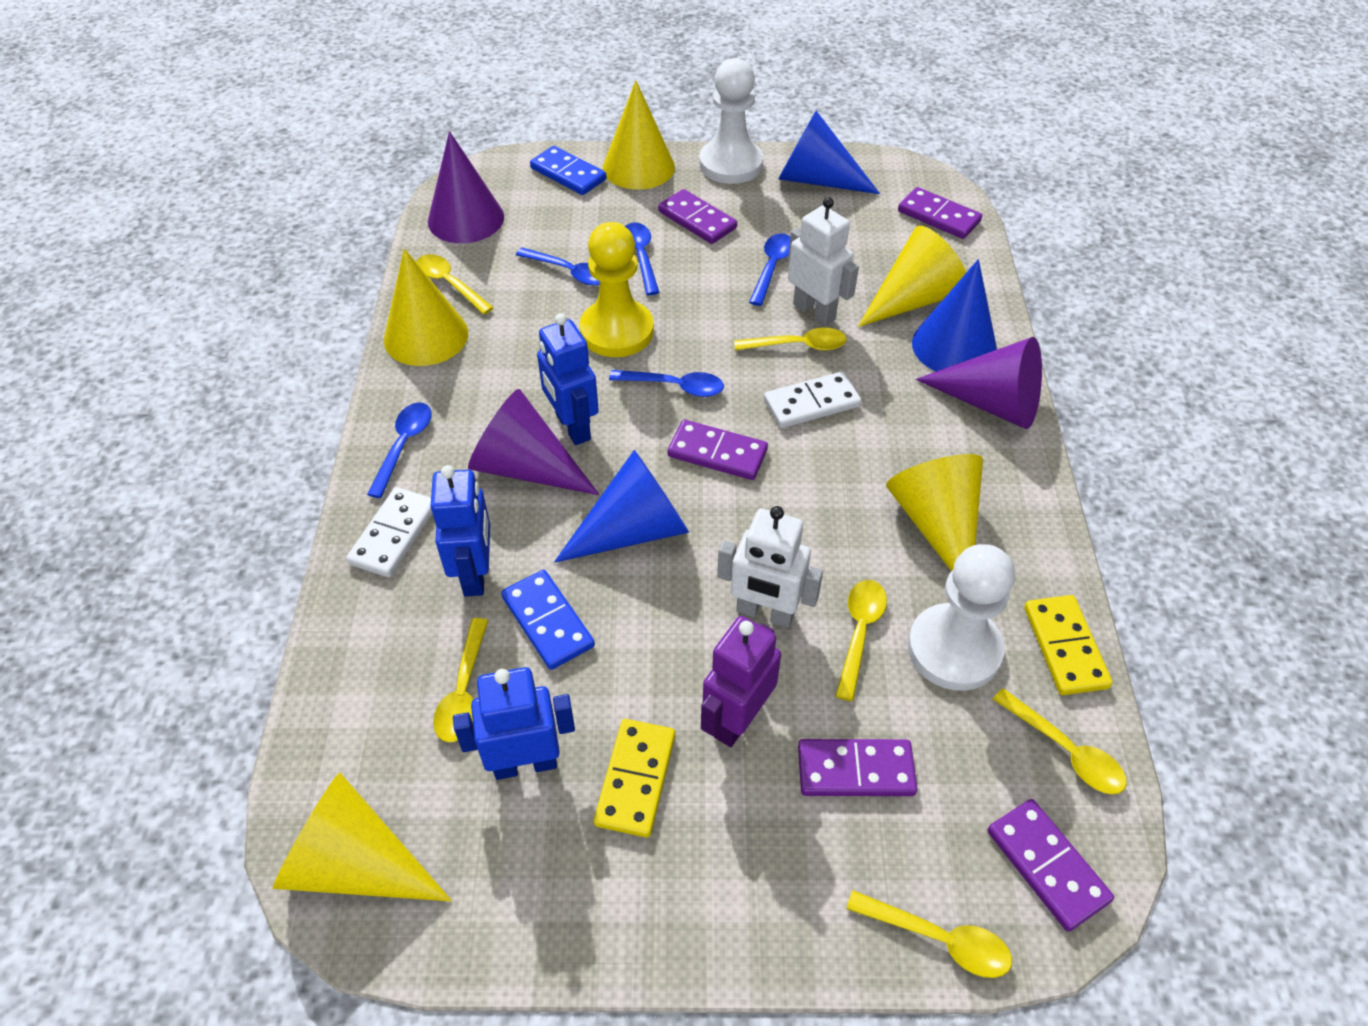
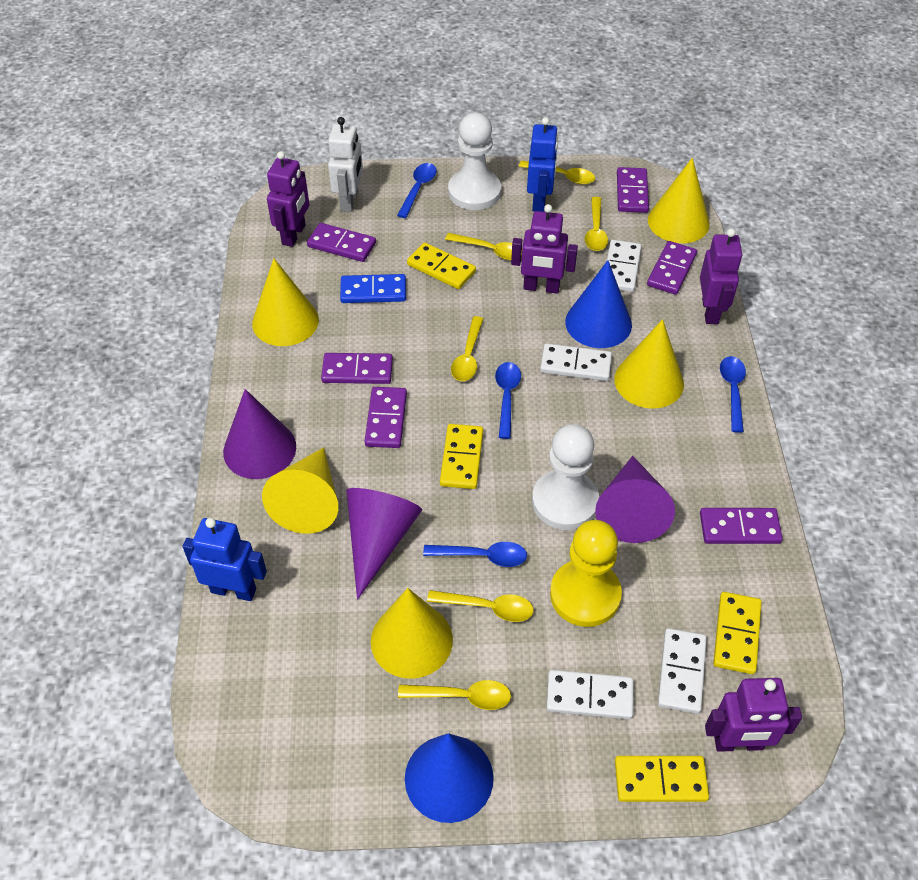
blue cone: 3 -> 2
blue domino: 2 -> 1
blue robot: 3 -> 2
blue spoon: 5 -> 4
purple domino: 5 -> 6
purple robot: 1 -> 4
white domino: 2 -> 4
white robot: 2 -> 1
yellow domino: 2 -> 4

